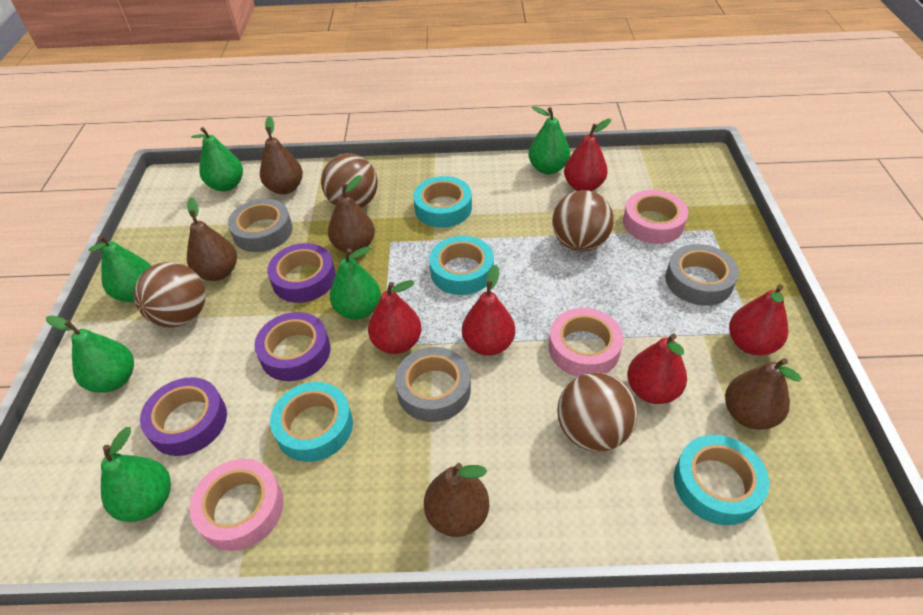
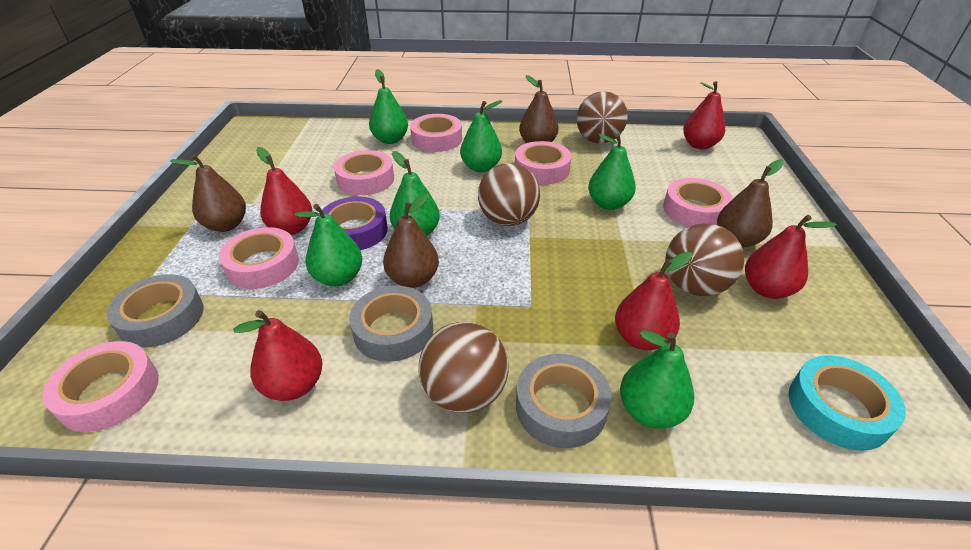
brown pear: 5 -> 4
pink tape: 3 -> 6
purple tape: 3 -> 1
turquoise tape: 4 -> 1

